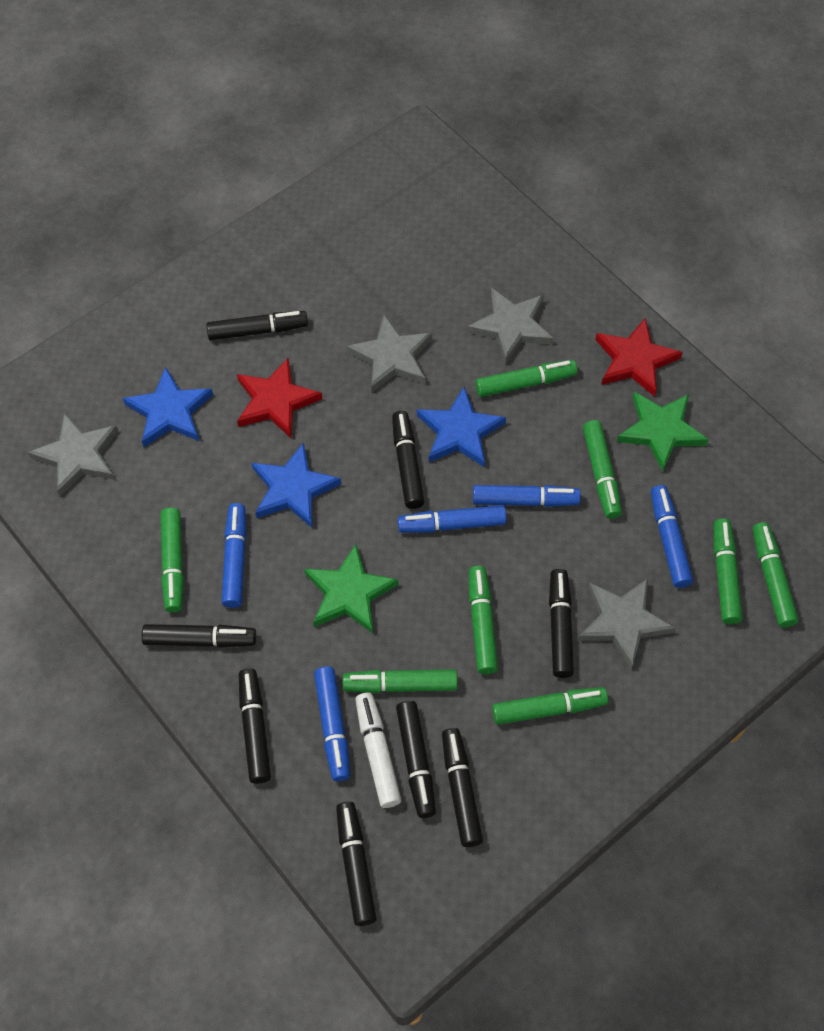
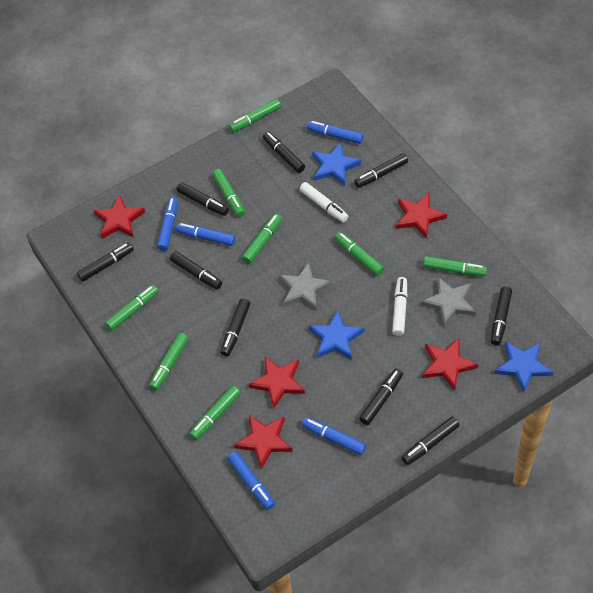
black marker: 8 -> 9
green star: 2 -> 0
grey star: 4 -> 2
red star: 2 -> 5
white marker: 1 -> 2

